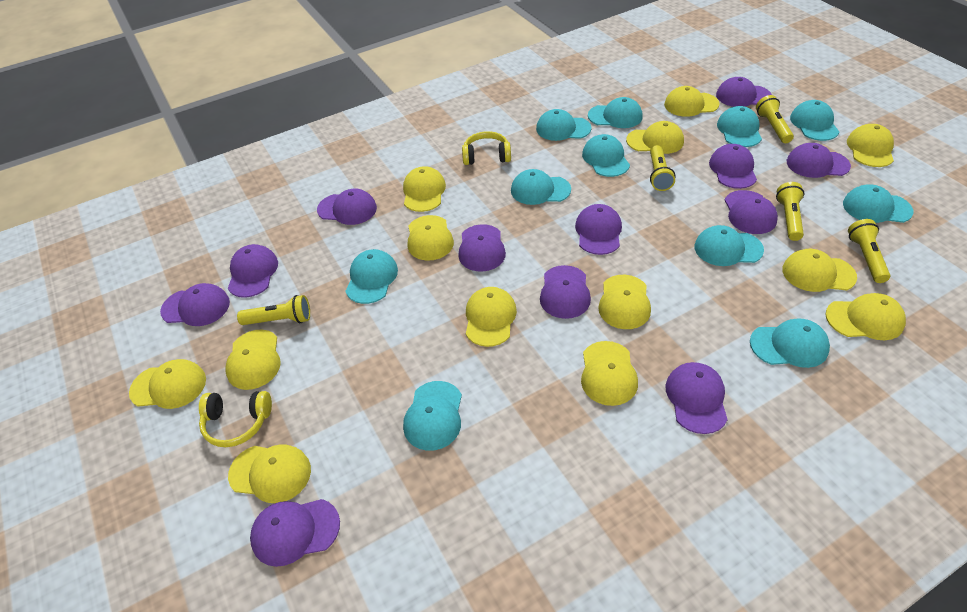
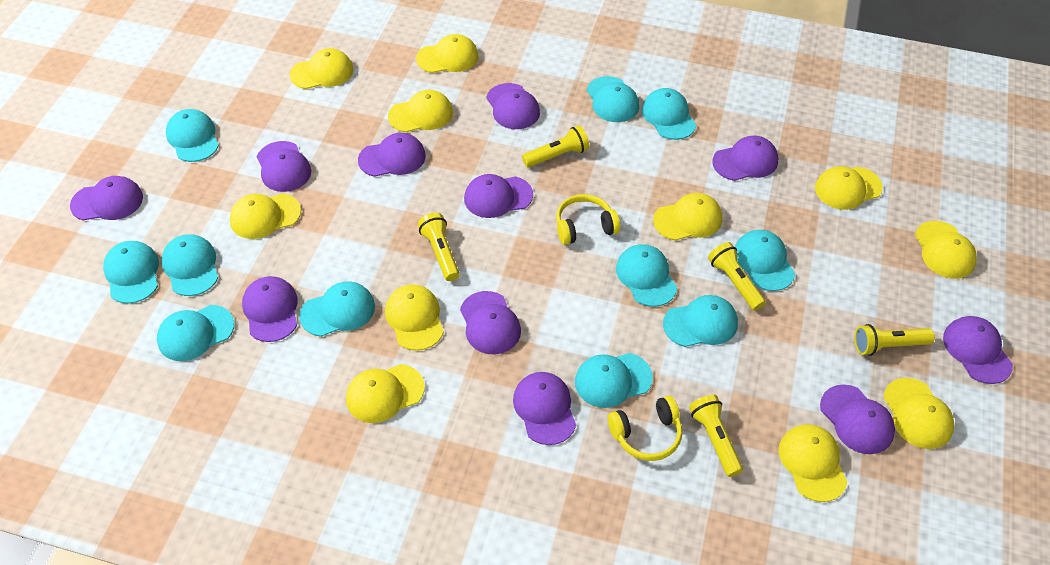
purple cap: 12 -> 11
yellow cap: 13 -> 11

